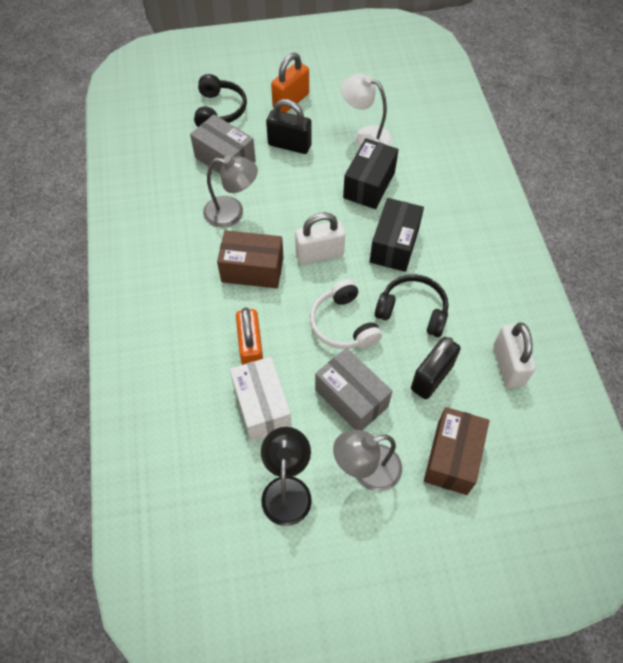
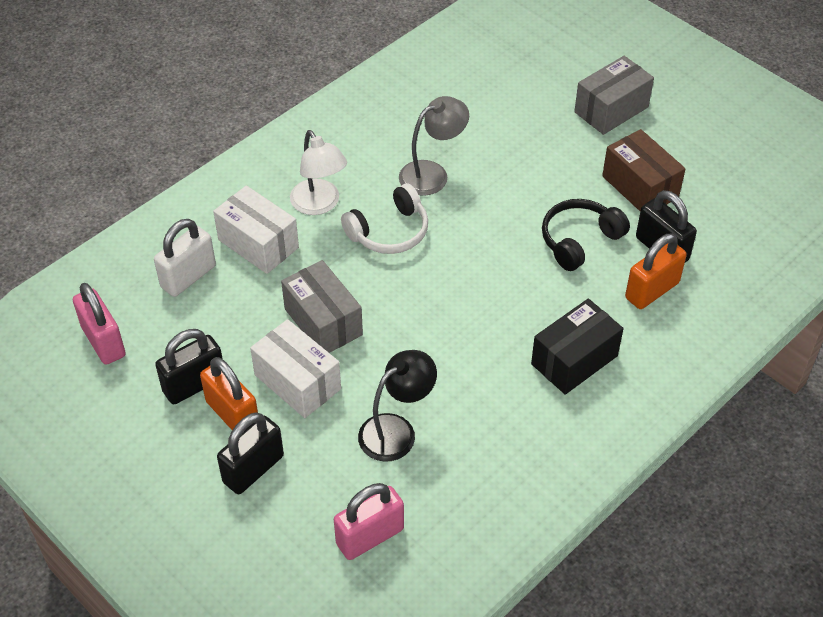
black box: 2 -> 1
black headphones: 2 -> 1
black padlock: 2 -> 3
brown box: 2 -> 1
grey lamp: 2 -> 1
pink padlock: 0 -> 2
white box: 1 -> 2
white padlock: 2 -> 1

